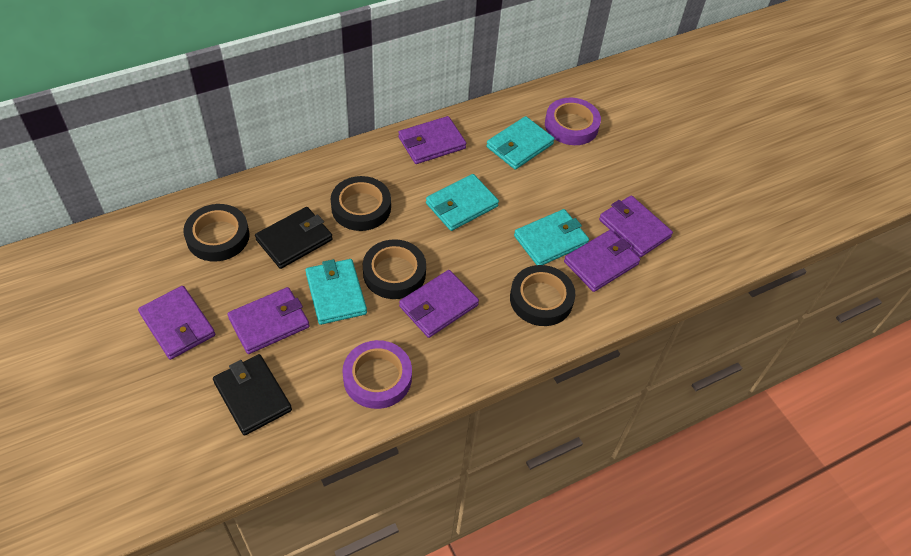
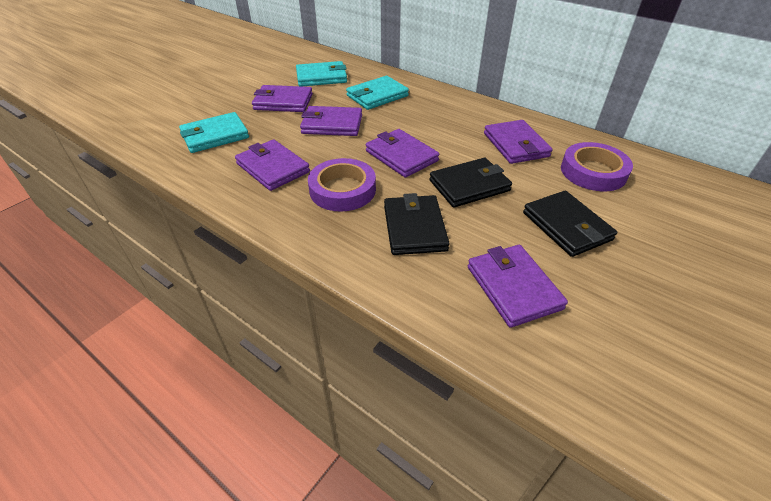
black tape: 4 -> 0
black wallet: 2 -> 3
turquoise wallet: 4 -> 3

